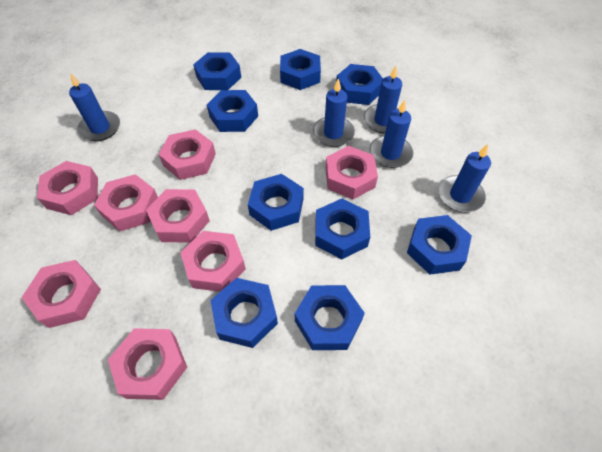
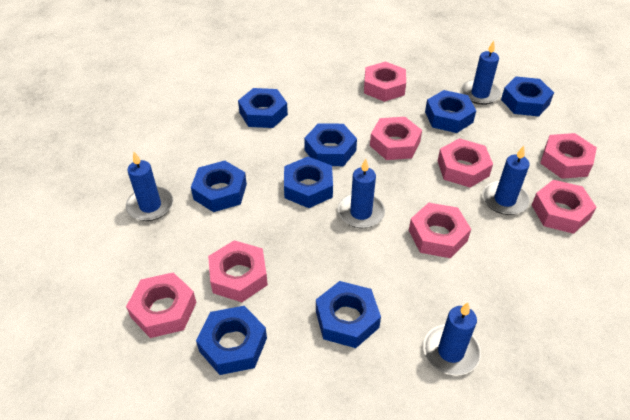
blue nut: 9 -> 8

